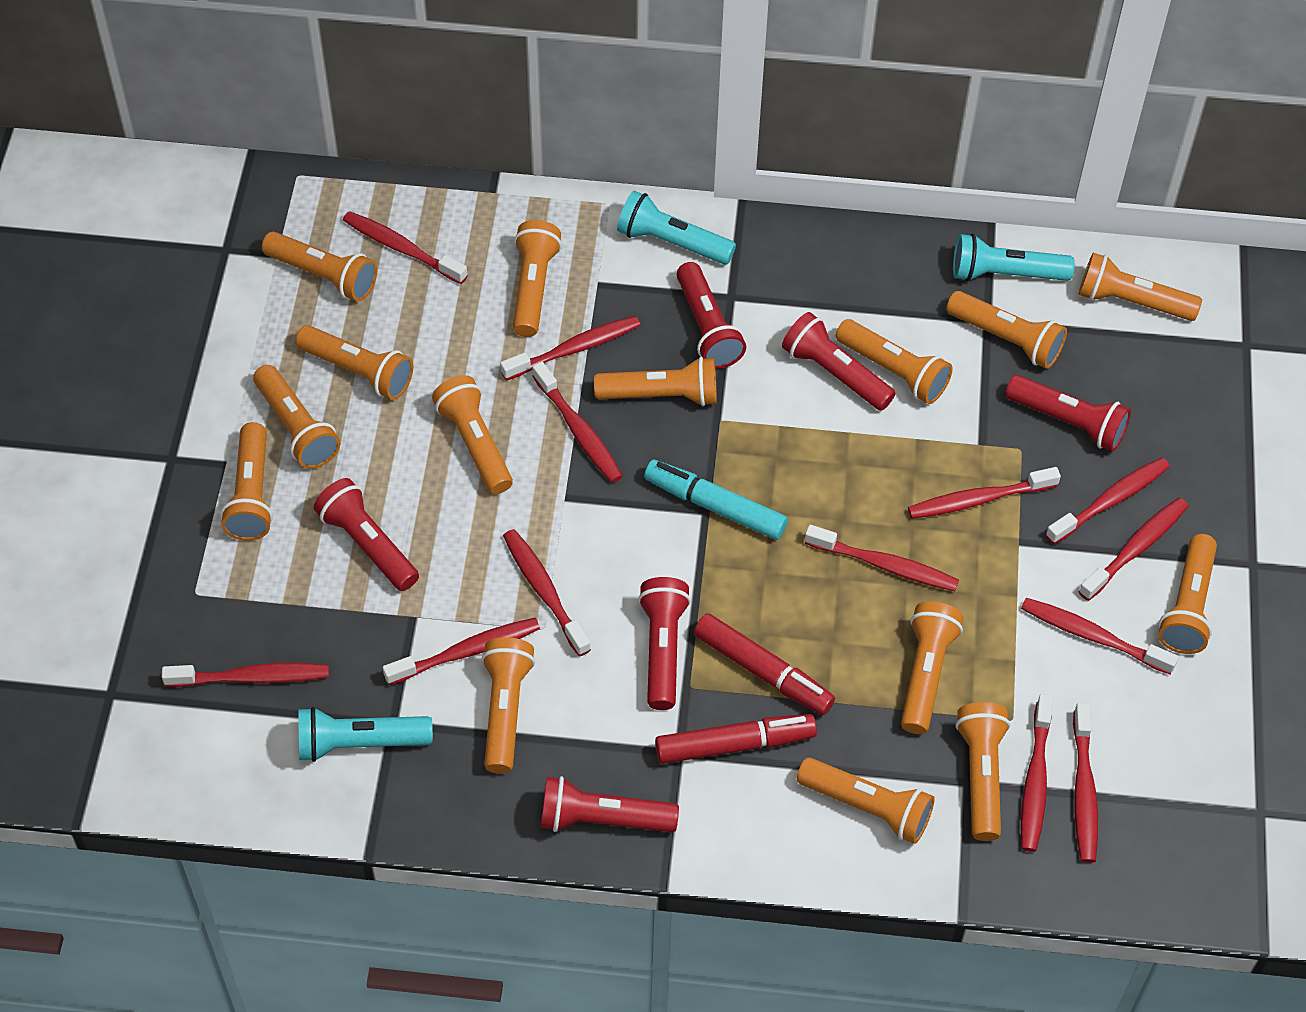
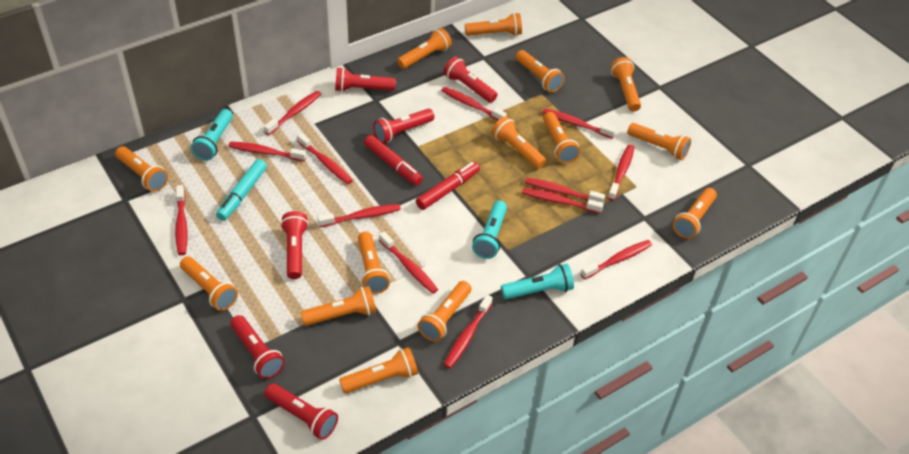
orange flashlight: 15 -> 14

